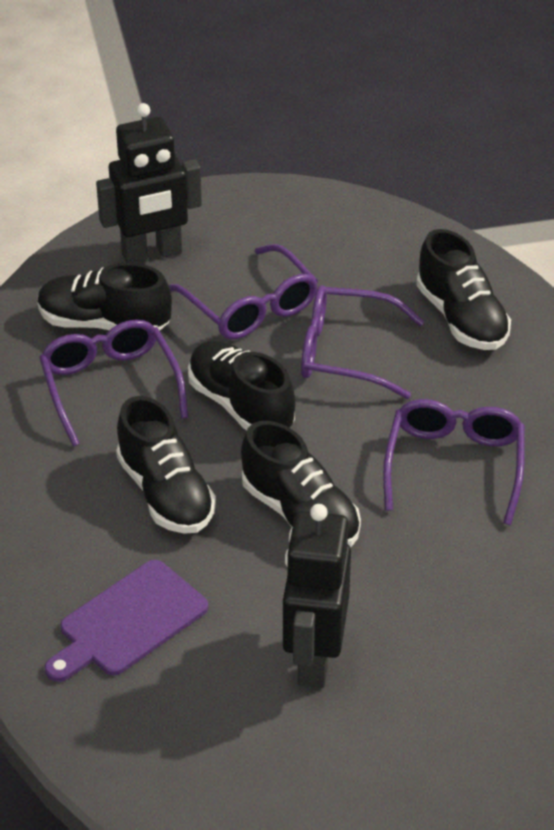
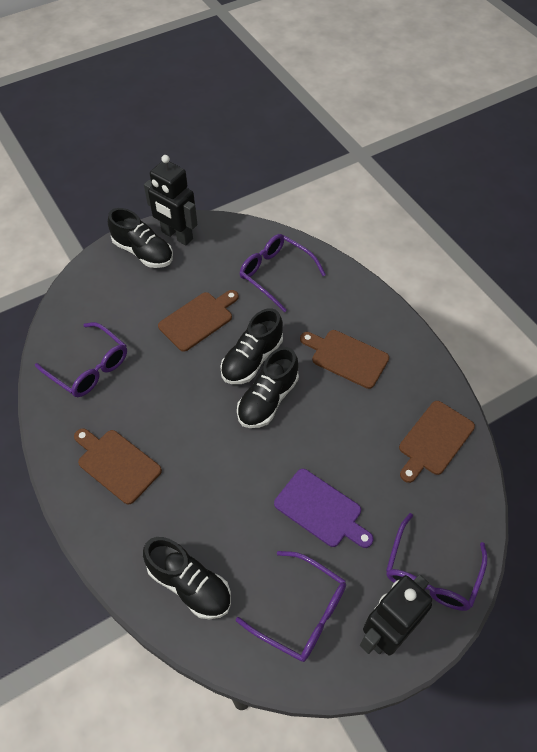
black shoe: 5 -> 4
brown cutting board: 0 -> 4

